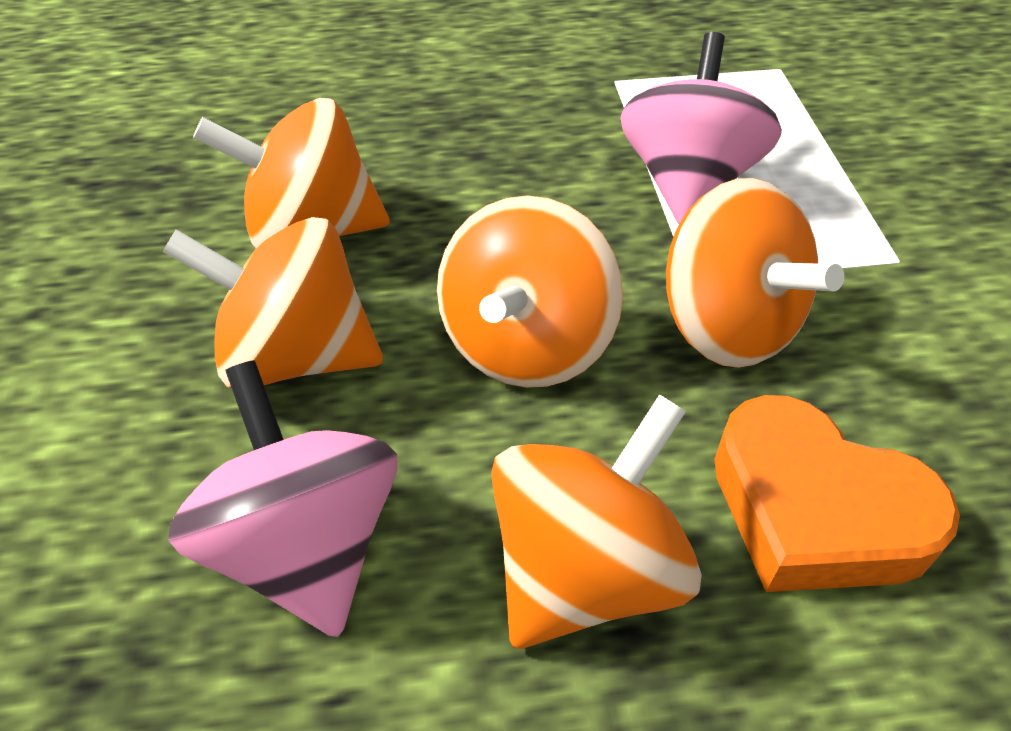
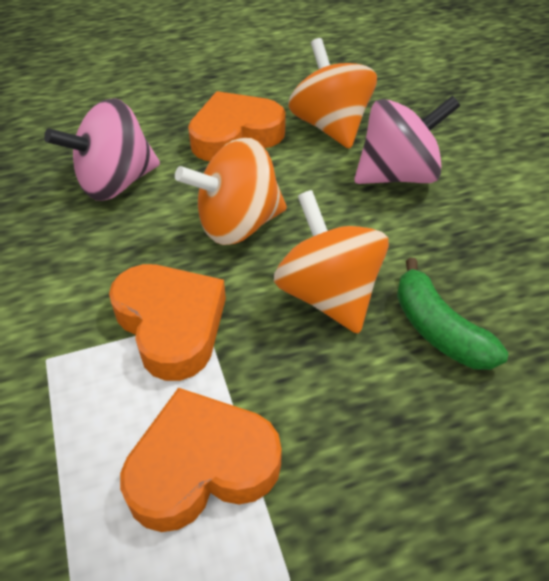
green banana: 0 -> 1
orange heart: 1 -> 3
orange spinning top: 5 -> 3

